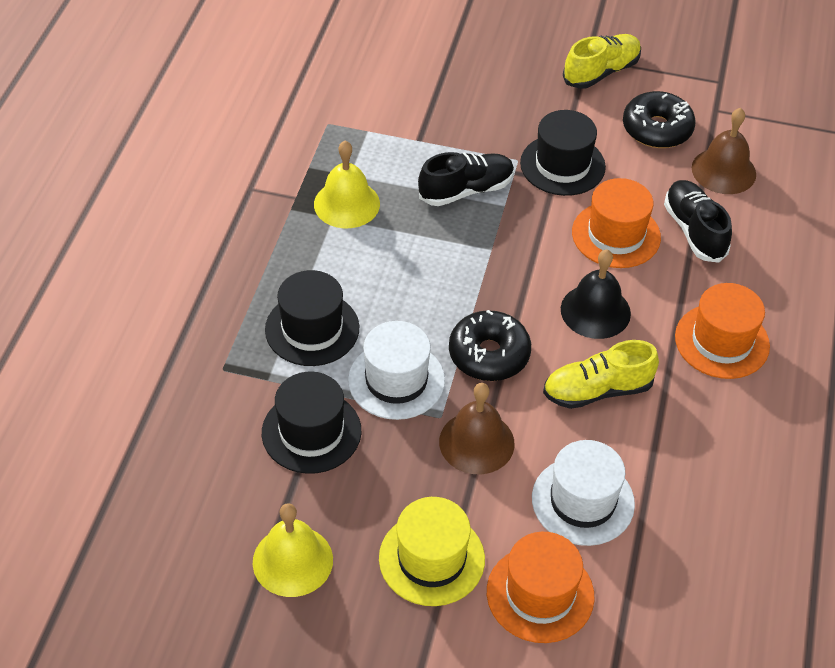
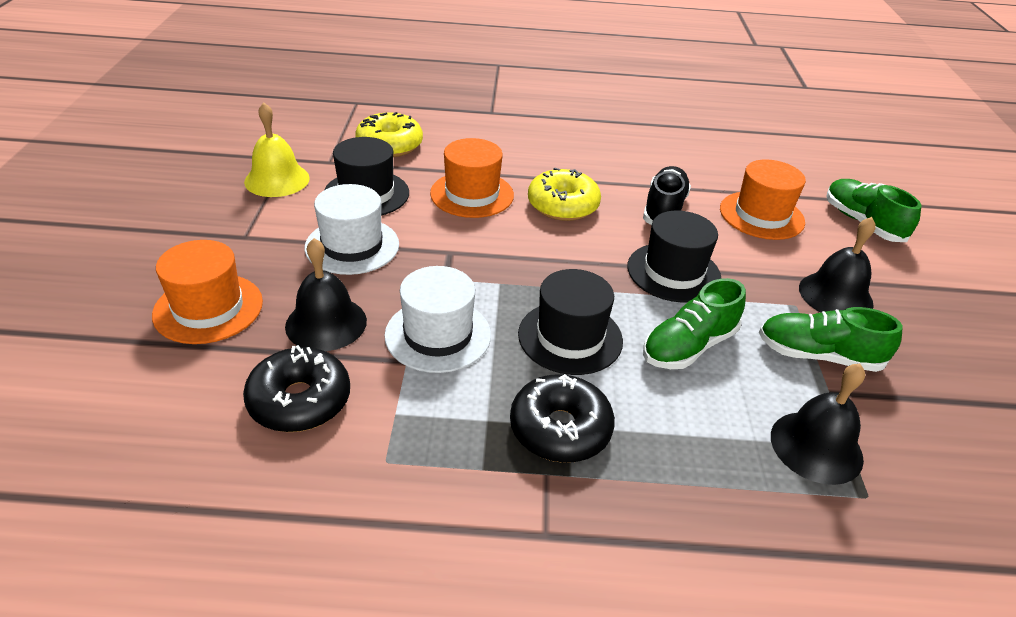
black bell: 1 -> 3
black shoe: 2 -> 1
brown bell: 2 -> 0
green shoe: 0 -> 3
yellow bell: 2 -> 1
yellow donut: 0 -> 2
yellow hat: 1 -> 0
yellow shoe: 2 -> 0

